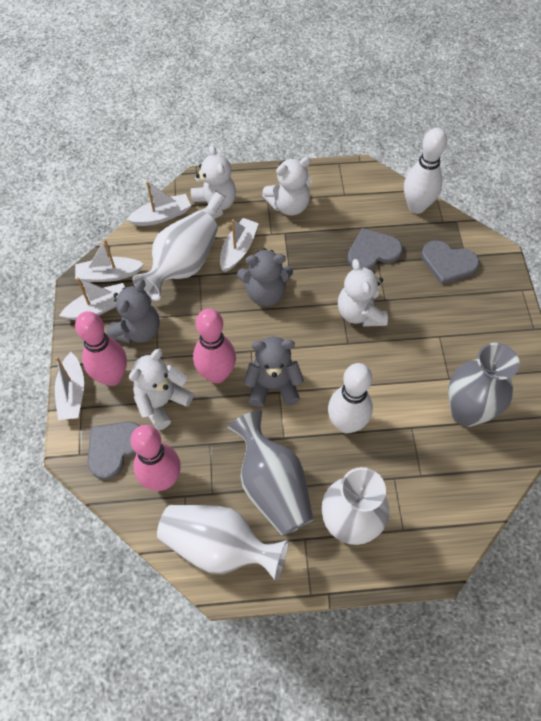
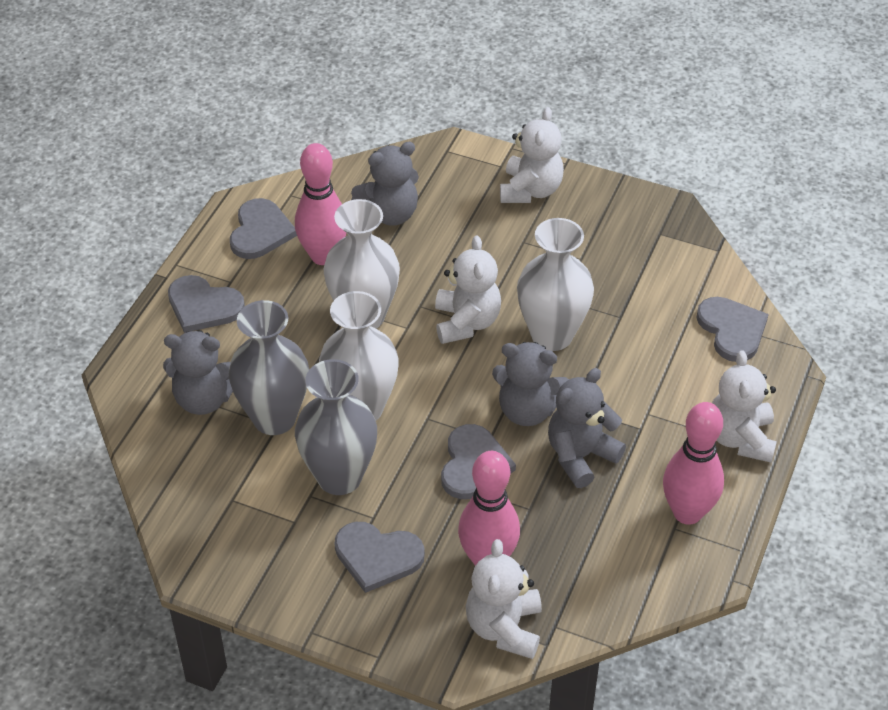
grey heart: 3 -> 5
grey teddy bear: 3 -> 4
white boat: 5 -> 0
white bowling pin: 2 -> 0

